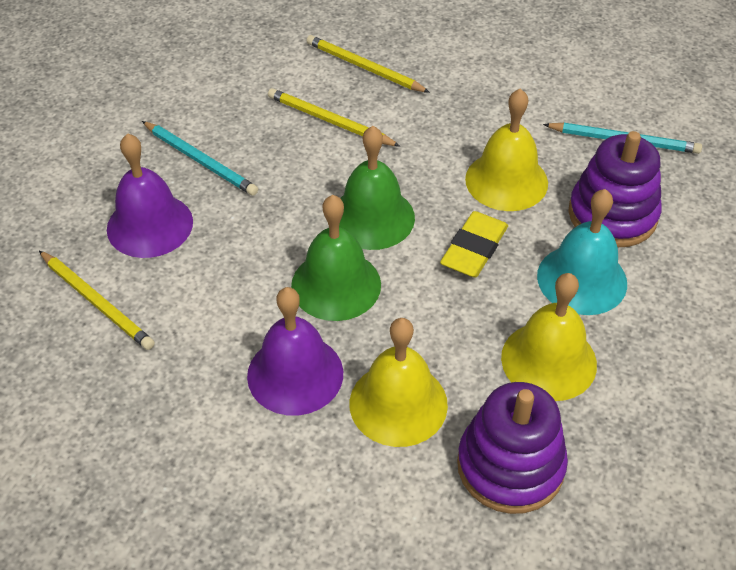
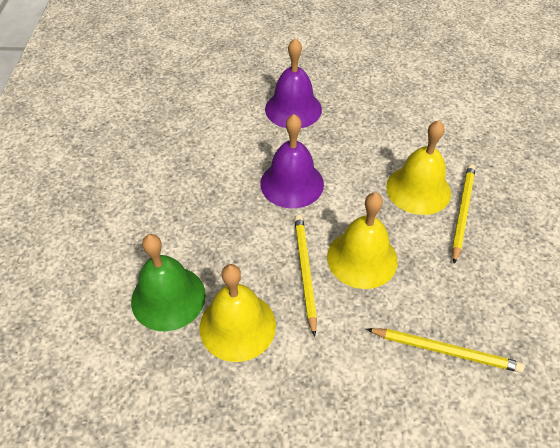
green bell: 2 -> 1
purple stacking toy: 2 -> 0
turquoise bell: 1 -> 0
turquoise pencil: 2 -> 0
yellow eraser: 1 -> 0

